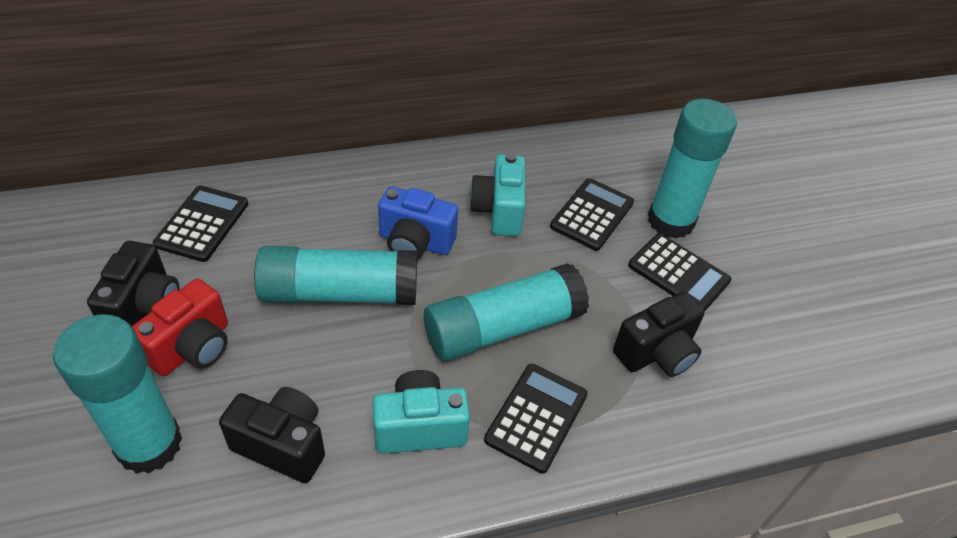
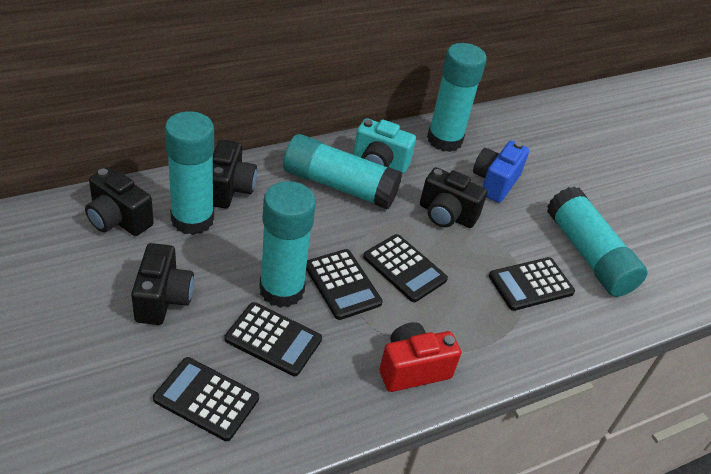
black calculator: 4 -> 5
black camera: 3 -> 4
turquoise camera: 2 -> 1
turquoise glue stick: 4 -> 5

